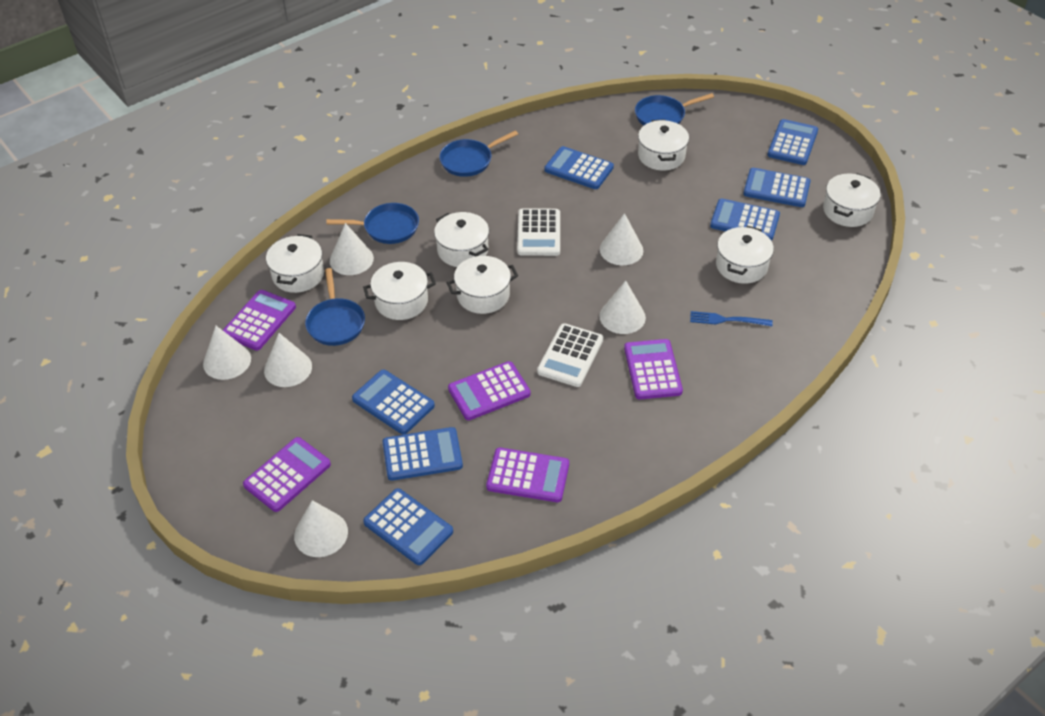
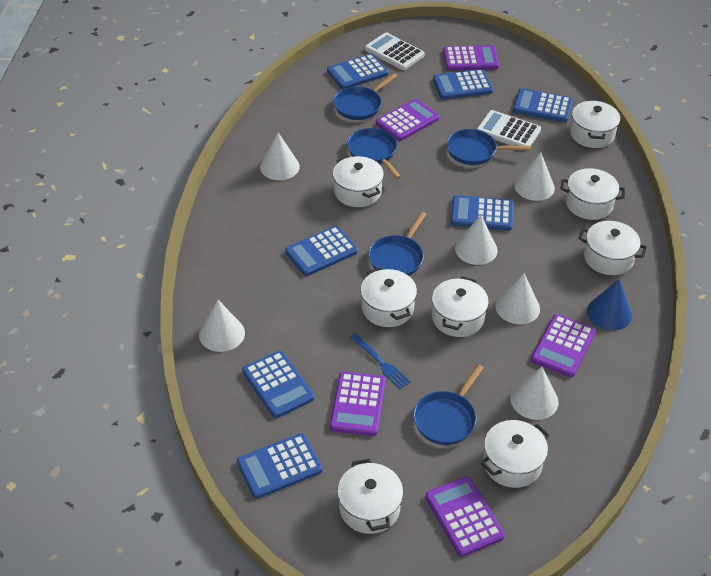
blue cone: 0 -> 1
blue pan: 4 -> 5
white pot: 7 -> 8

